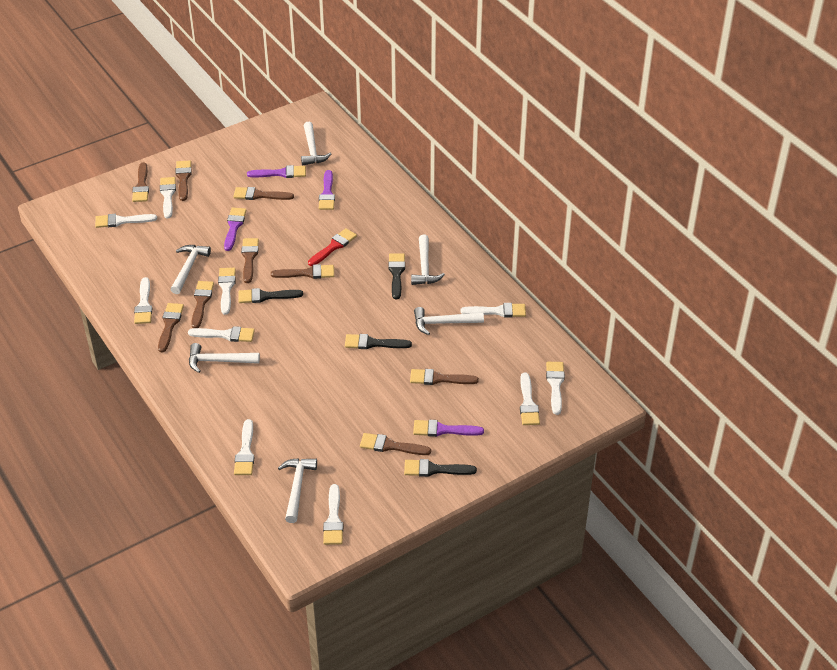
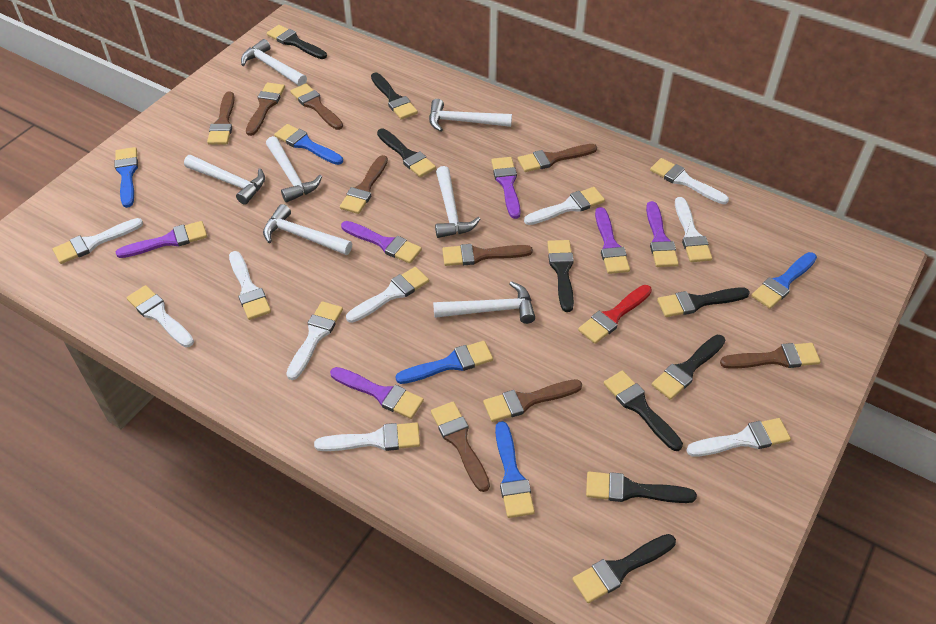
black brush: 4 -> 9
blue brush: 0 -> 5
purple brush: 4 -> 6
white hammer: 6 -> 7

